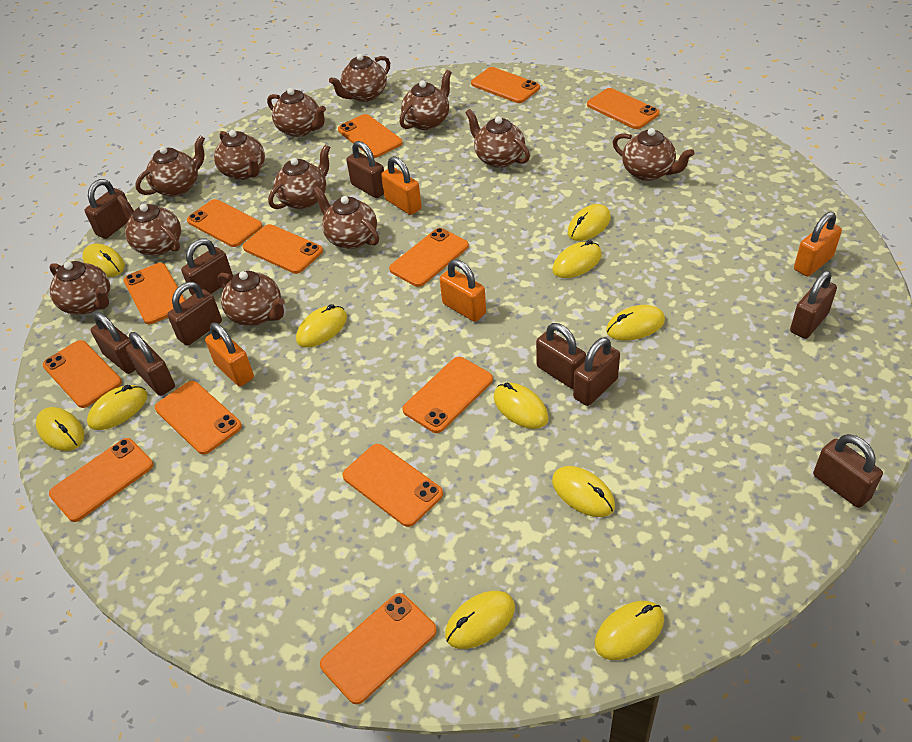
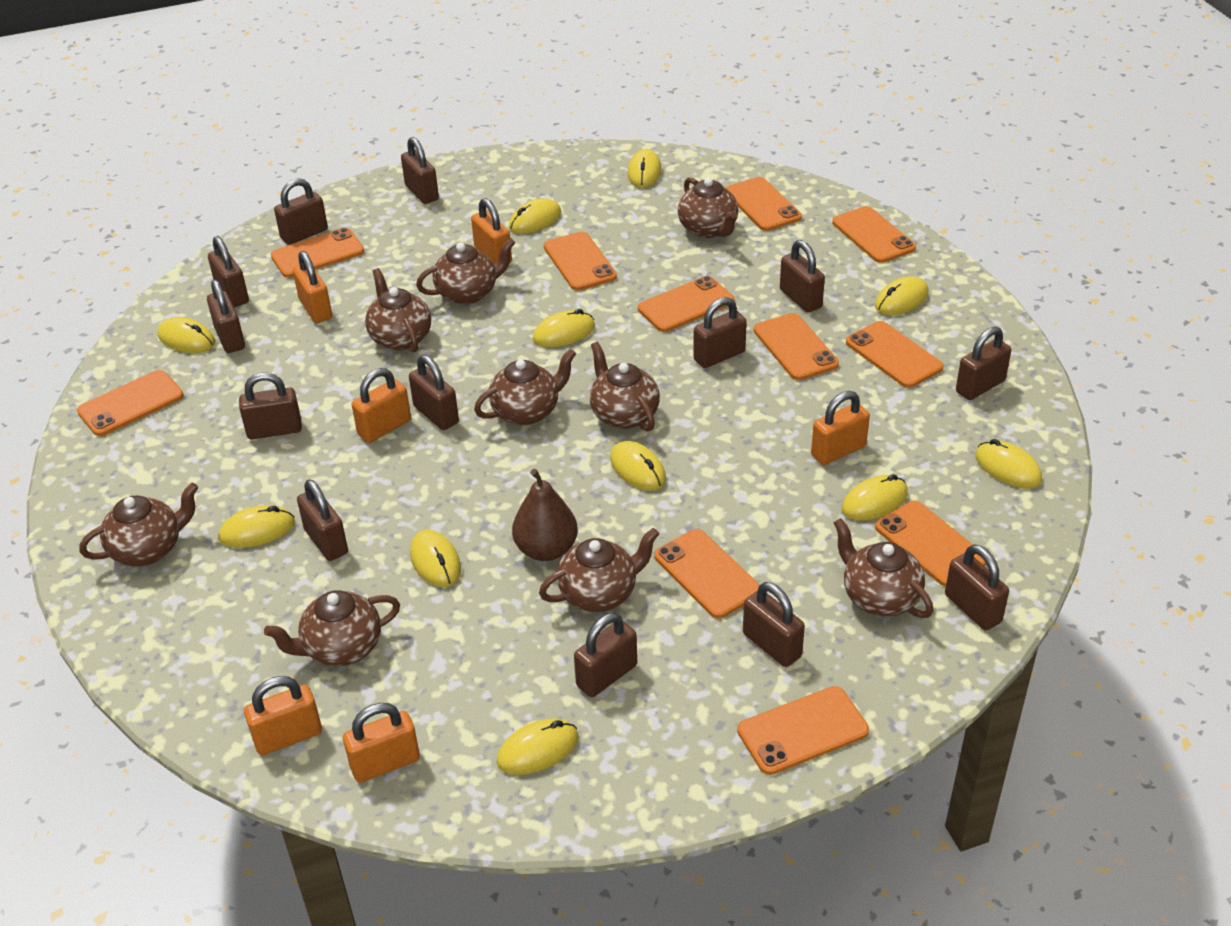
brown padlock: 10 -> 13
brown pear: 0 -> 1
brown teapot: 12 -> 9
orange padlock: 4 -> 6
orange phone: 13 -> 11

